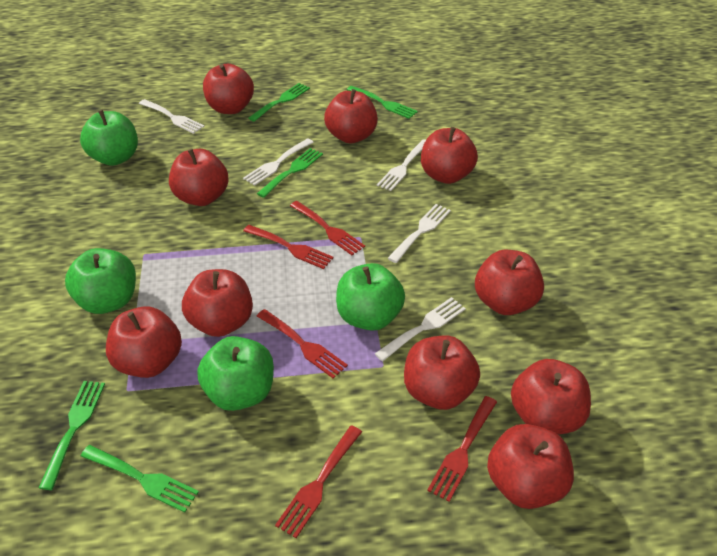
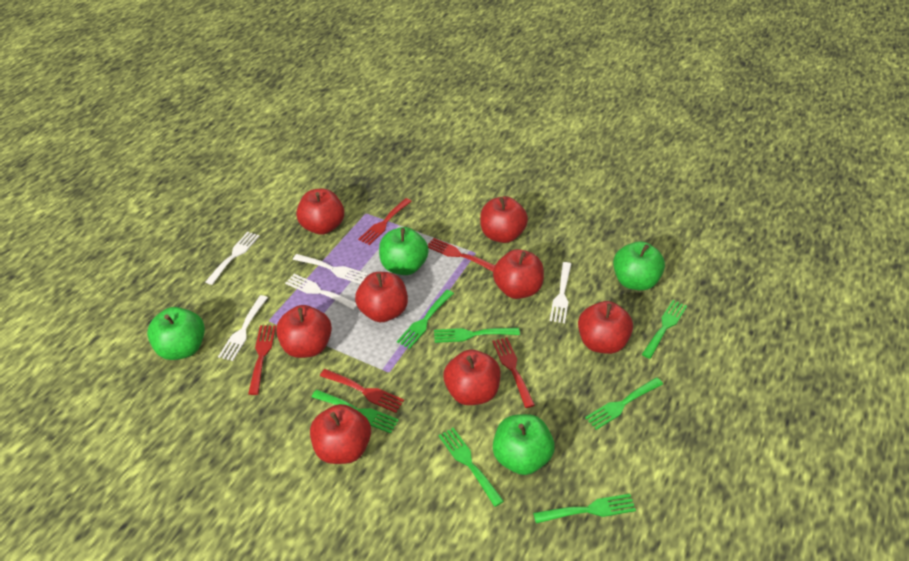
green fork: 5 -> 7
red apple: 10 -> 8

